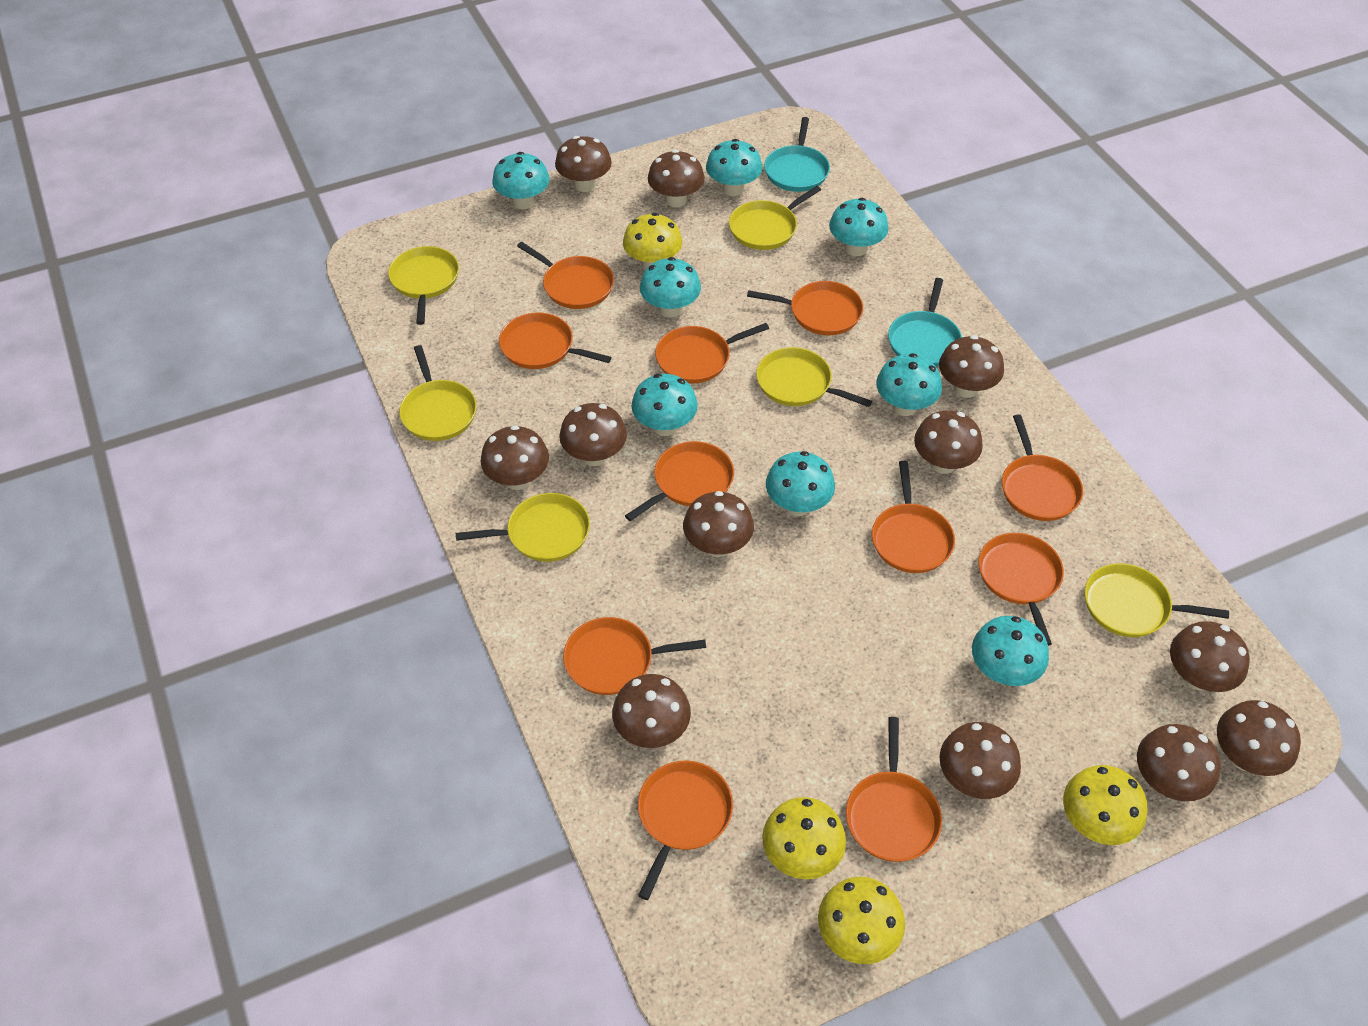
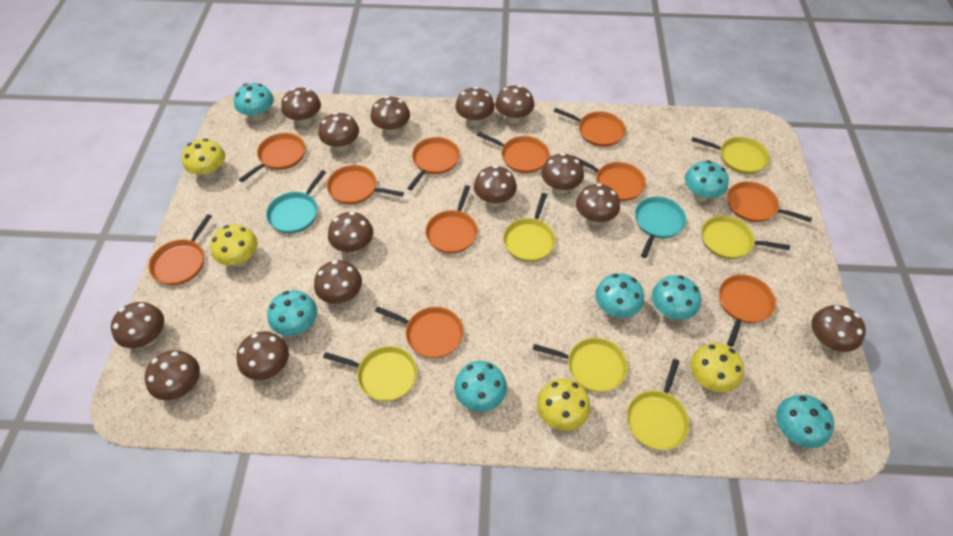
brown mushroom: 12 -> 14
turquoise mushroom: 8 -> 7

